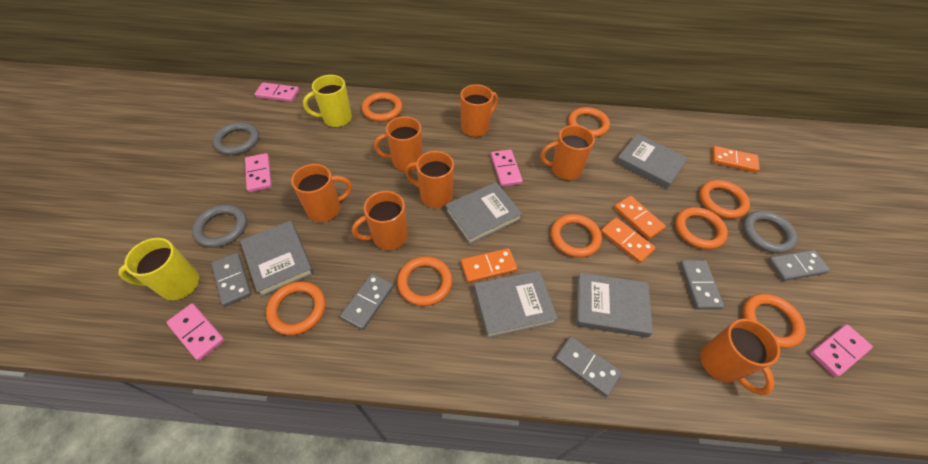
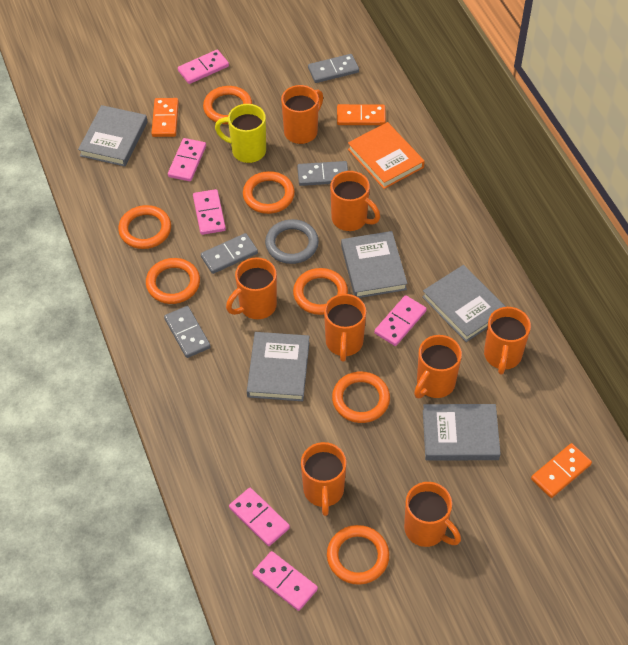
grey domino: 5 -> 4
grey ring: 3 -> 1
orange book: 0 -> 1
orange domino: 4 -> 3
orange mug: 7 -> 8
orange ring: 8 -> 7
pink domino: 5 -> 6
yellow mug: 2 -> 1

